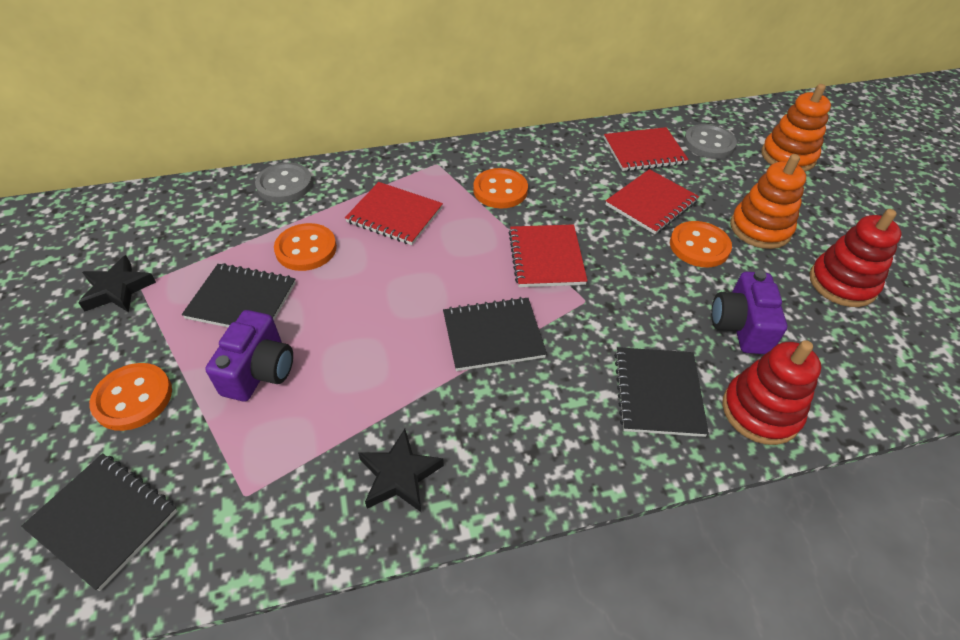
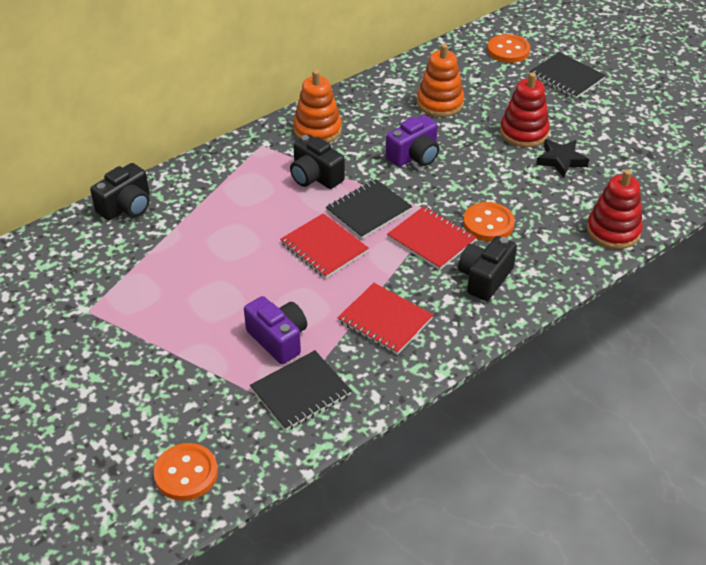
black camera: 0 -> 3
black notebook: 4 -> 3
black star: 2 -> 1
grey button: 2 -> 0
orange button: 4 -> 3
red notebook: 4 -> 3

